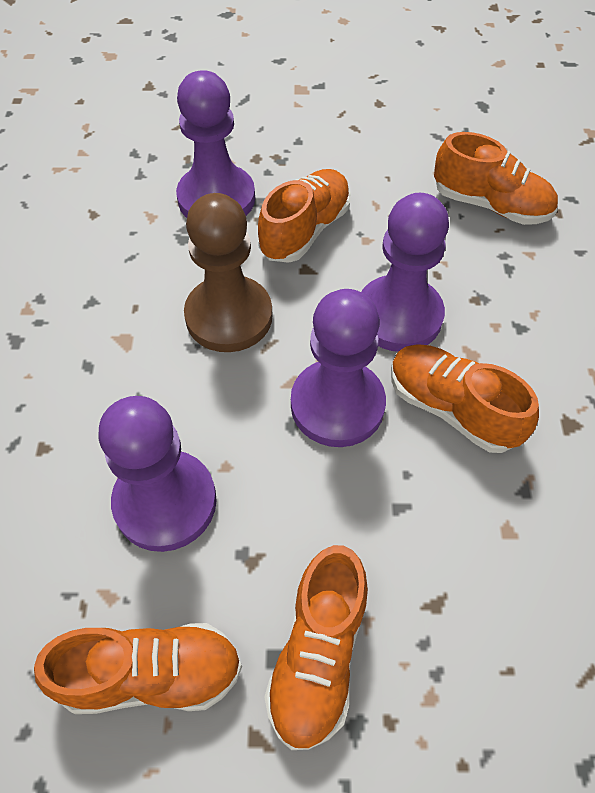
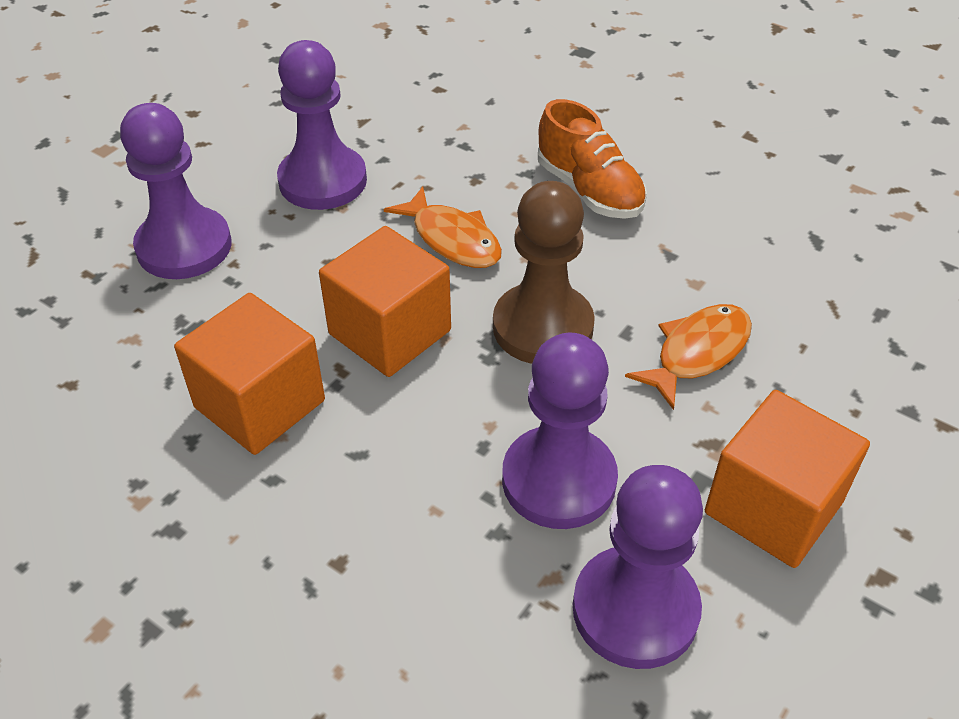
orange cube: 0 -> 3
orange fish: 0 -> 2
orange shoe: 5 -> 1

